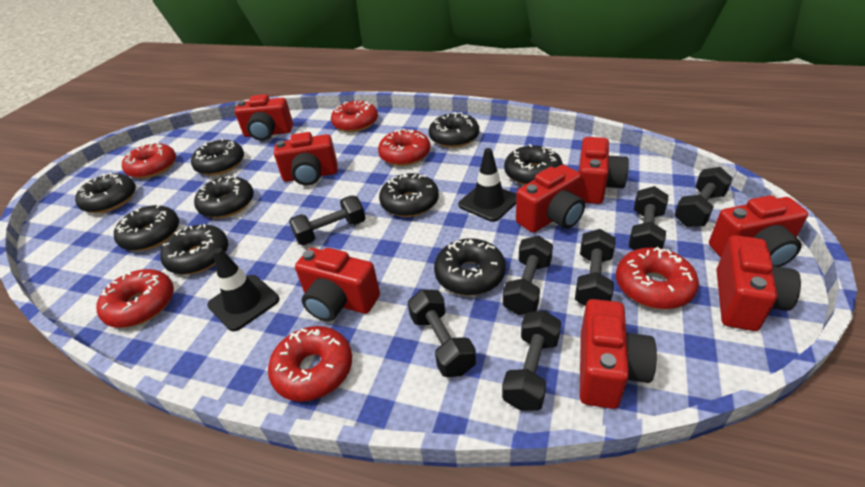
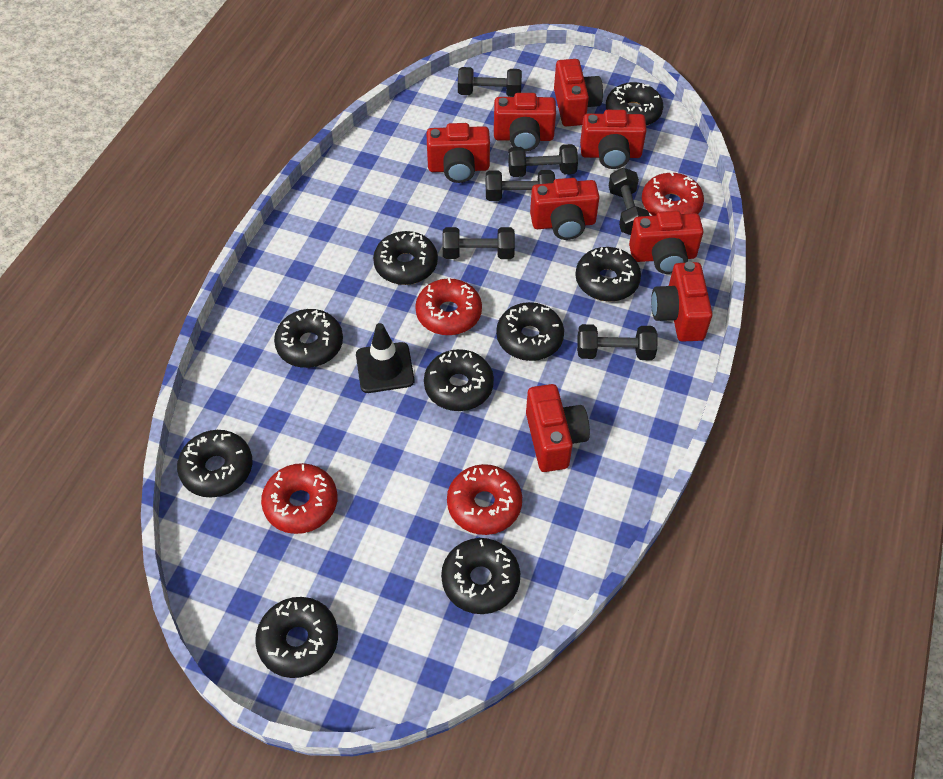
black dumbbell: 7 -> 6
black traffic cone: 2 -> 1
red donut: 6 -> 4

